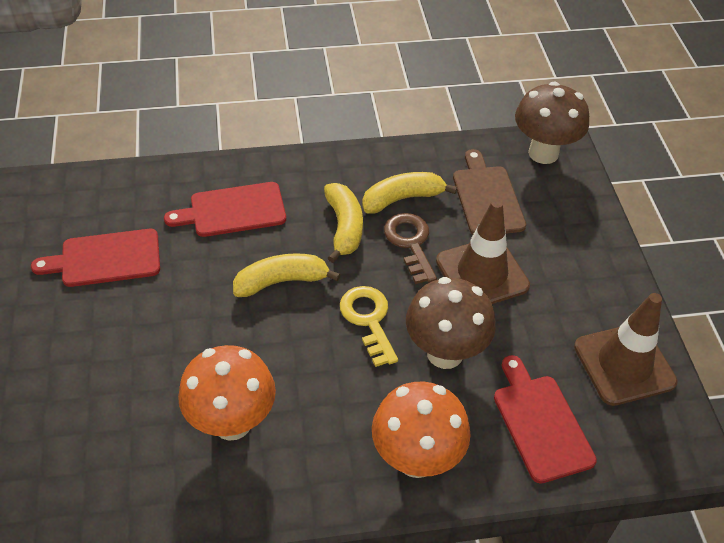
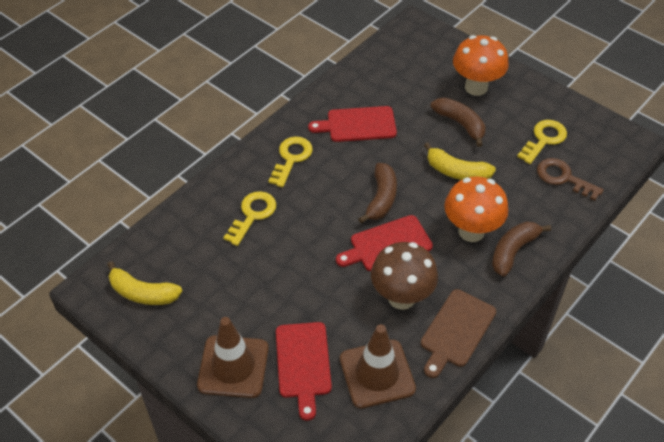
brown banana: 0 -> 3
brown mushroom: 2 -> 1
yellow banana: 3 -> 2
yellow key: 1 -> 3

